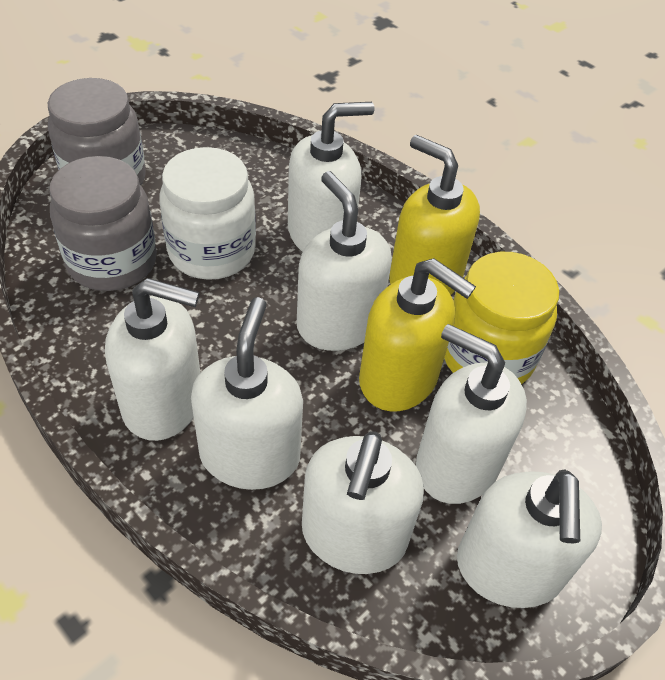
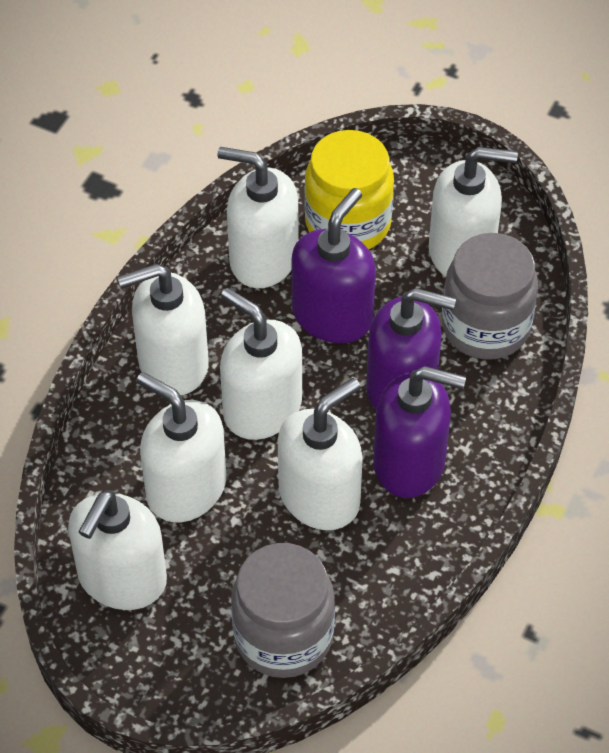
purple soap dispenser: 0 -> 3
white jar: 1 -> 0
yellow soap dispenser: 2 -> 0

